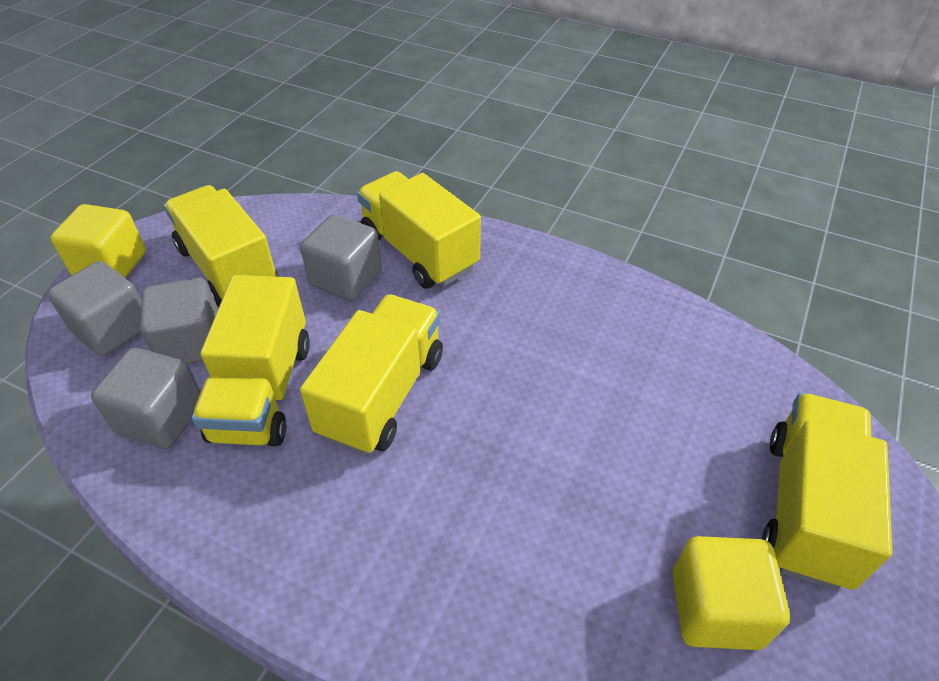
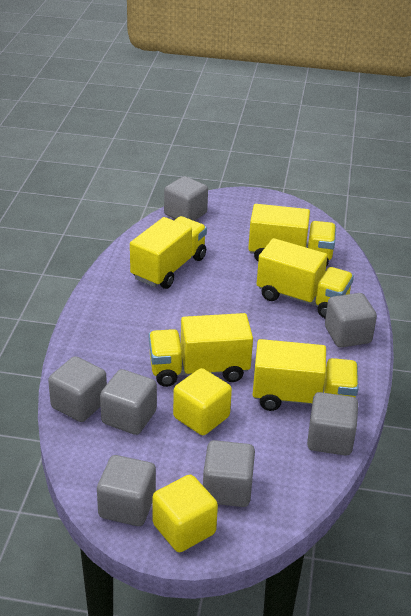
grey cube: 4 -> 7

